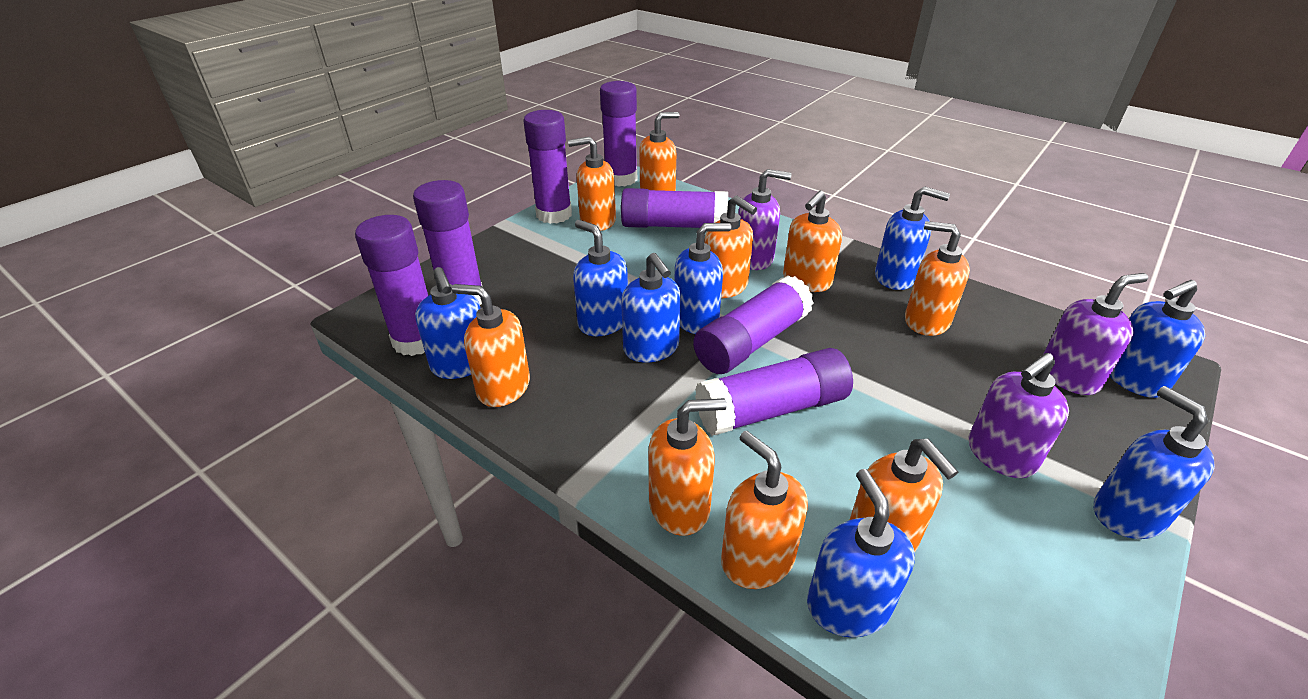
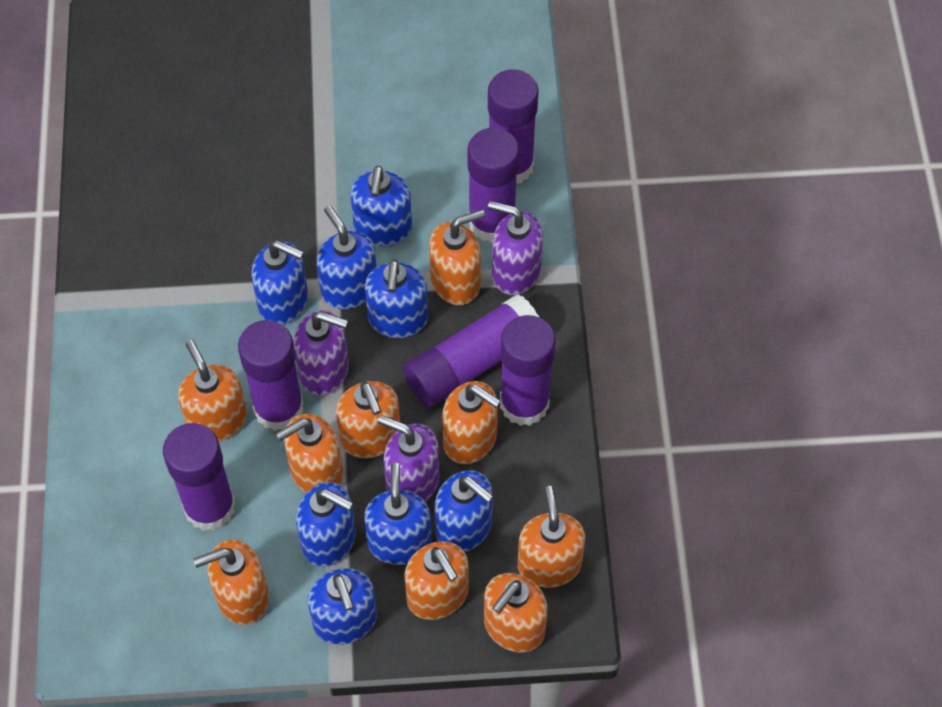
purple glue stick: 7 -> 6

